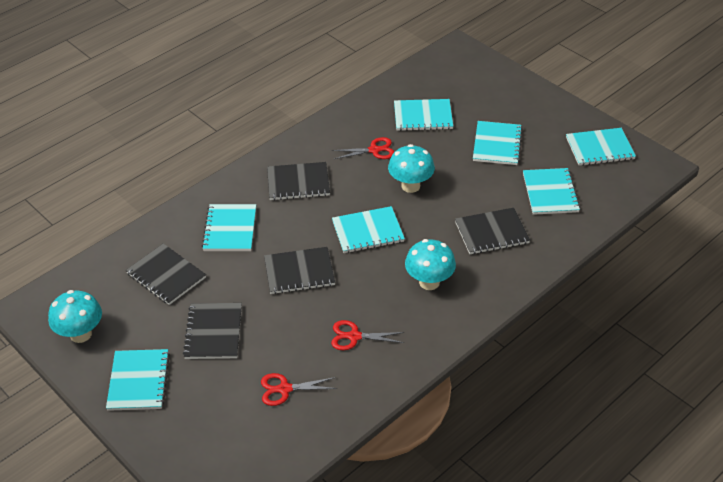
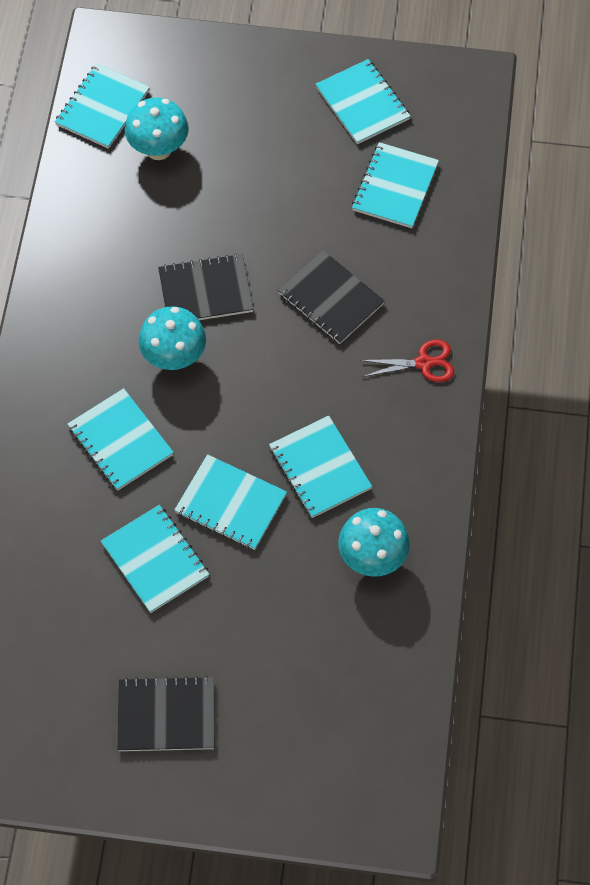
black notebook: 5 -> 3
red scissors: 3 -> 1

